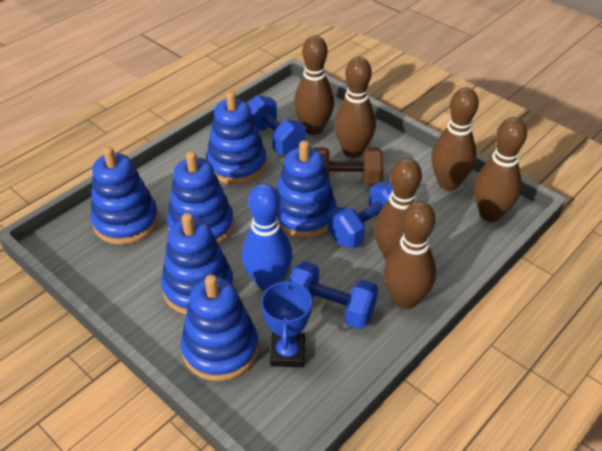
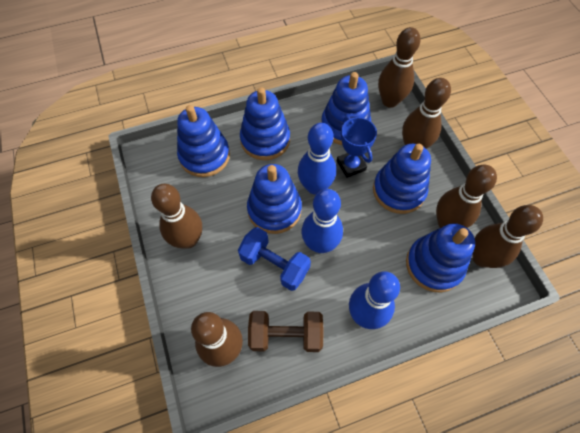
blue bowling pin: 1 -> 3
blue dumbbell: 3 -> 1

